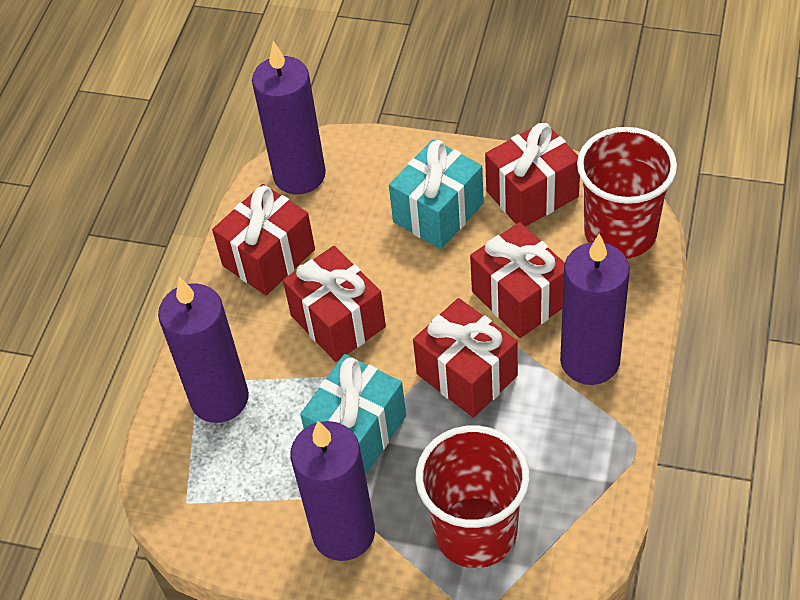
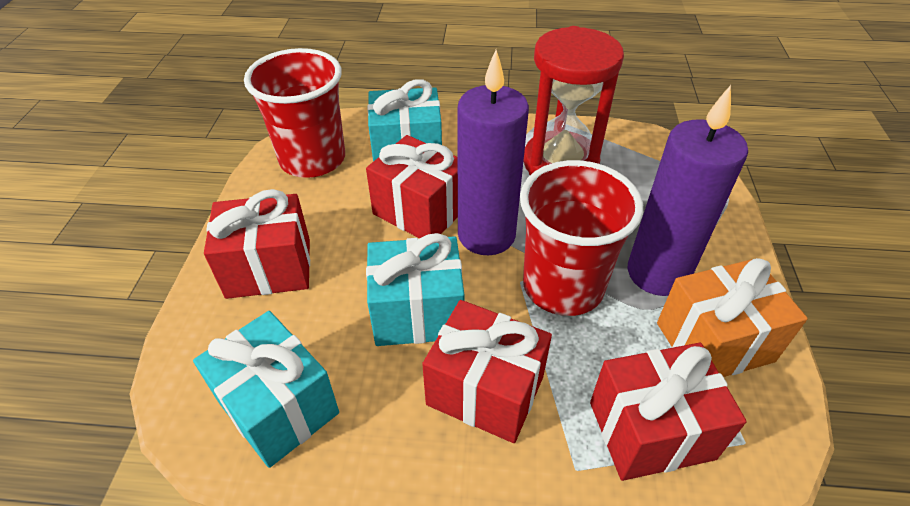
orange gift: 0 -> 1
purple candle: 4 -> 2
red gift: 5 -> 4
red hourglass: 0 -> 1
turquoise gift: 2 -> 3

